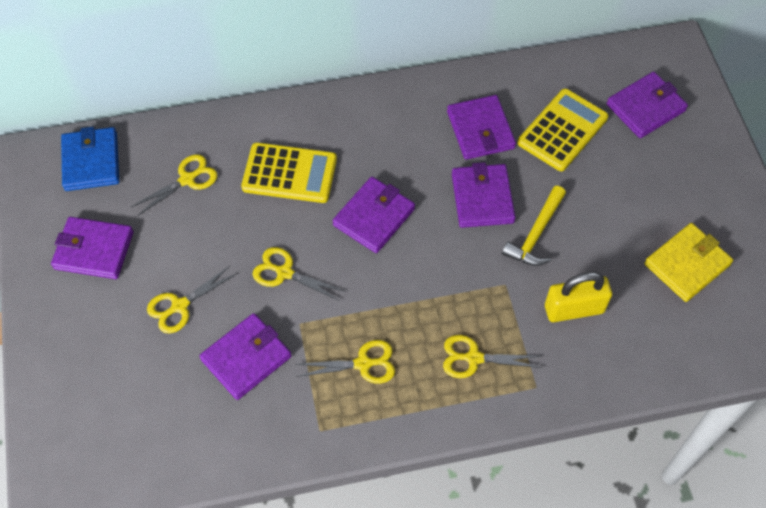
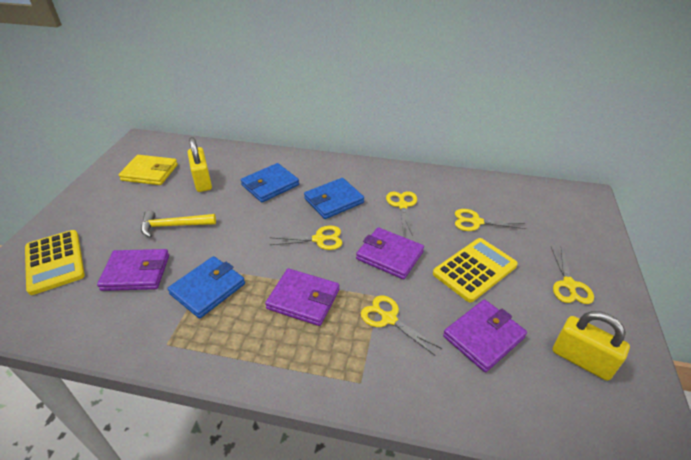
blue wallet: 1 -> 3
purple wallet: 6 -> 4
yellow padlock: 1 -> 2

